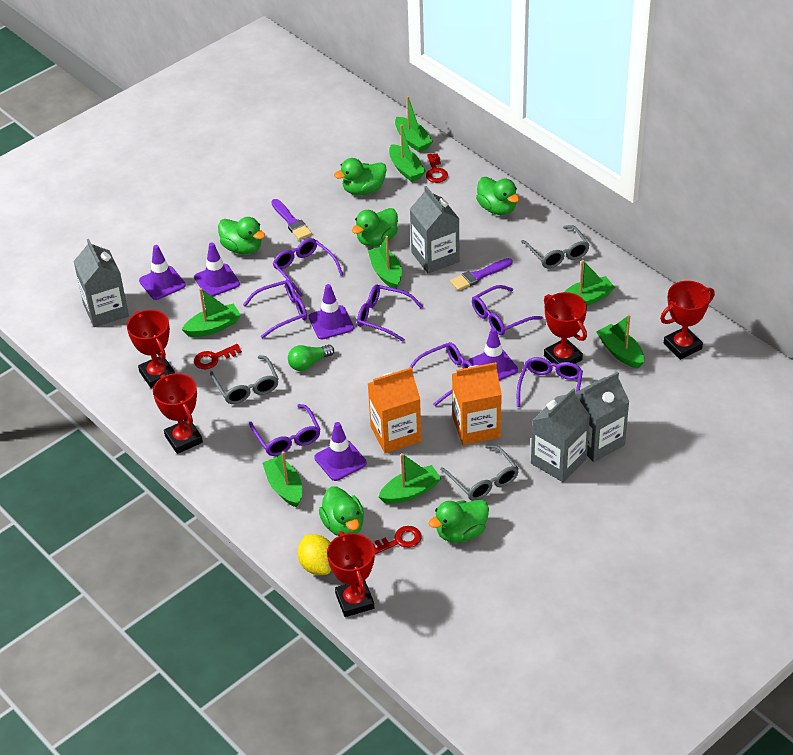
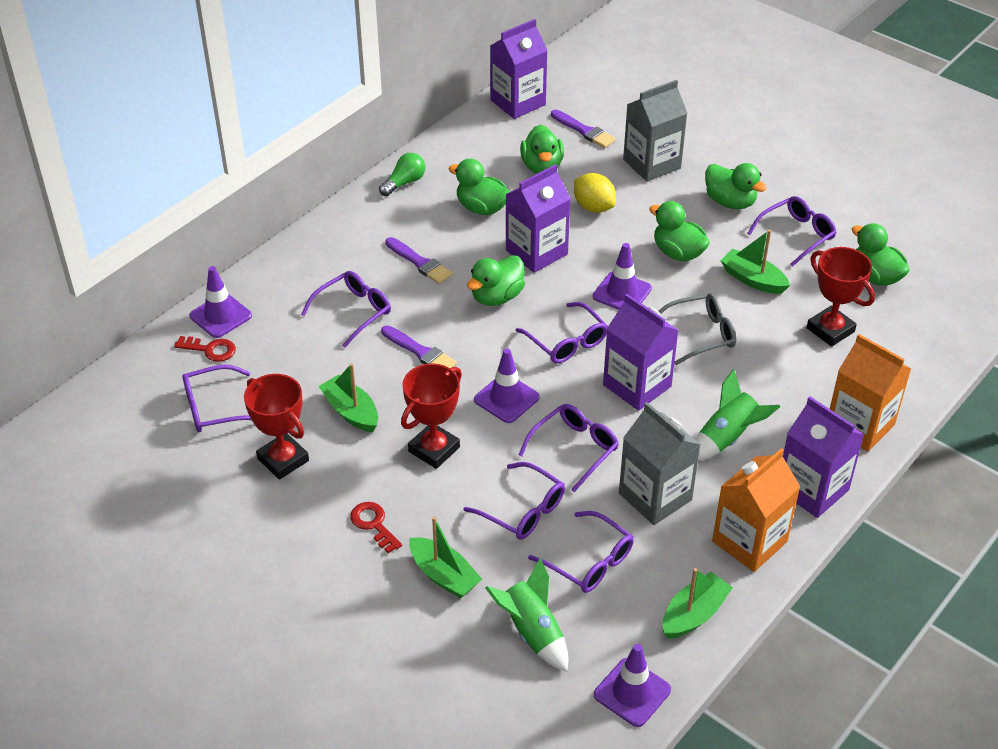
green boat: 8 -> 4
green rocket: 0 -> 2
grey carton: 4 -> 2
grey glasses: 3 -> 1
purple brush: 2 -> 3
purple carton: 0 -> 4
purple traffic cone: 5 -> 4
red key: 3 -> 2
red trophy: 5 -> 3

